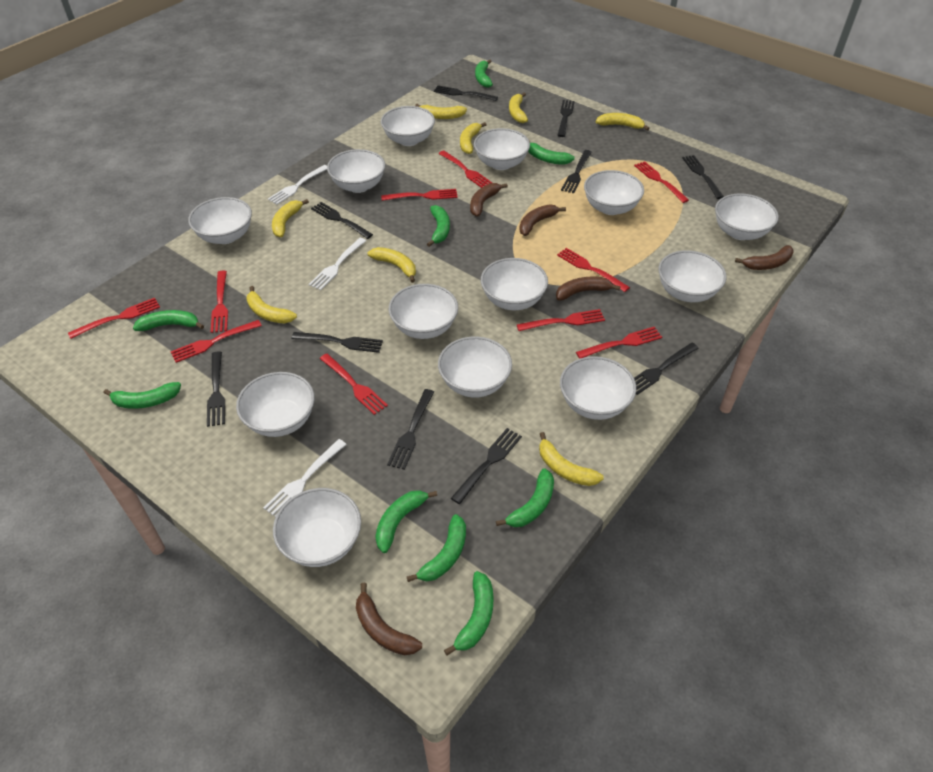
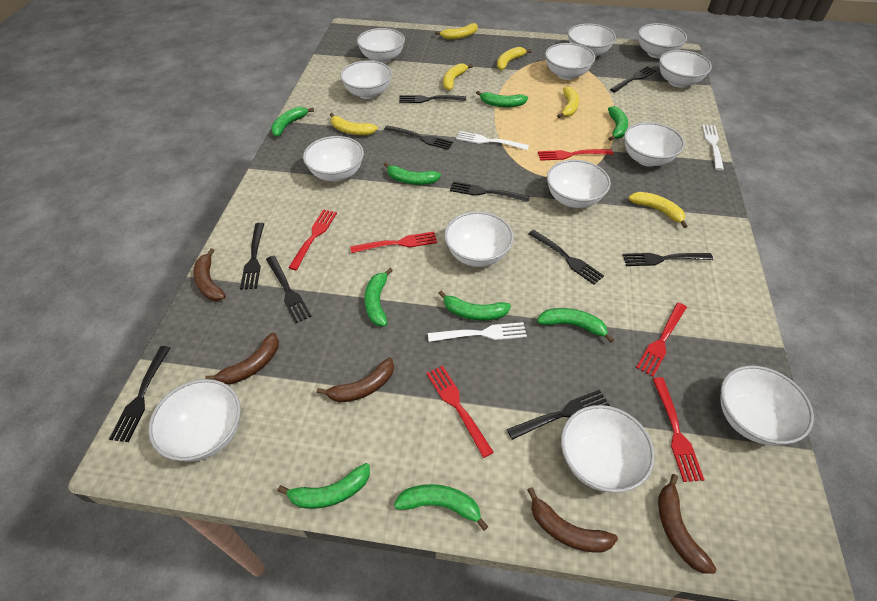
red fork: 10 -> 6
yellow banana: 8 -> 6

